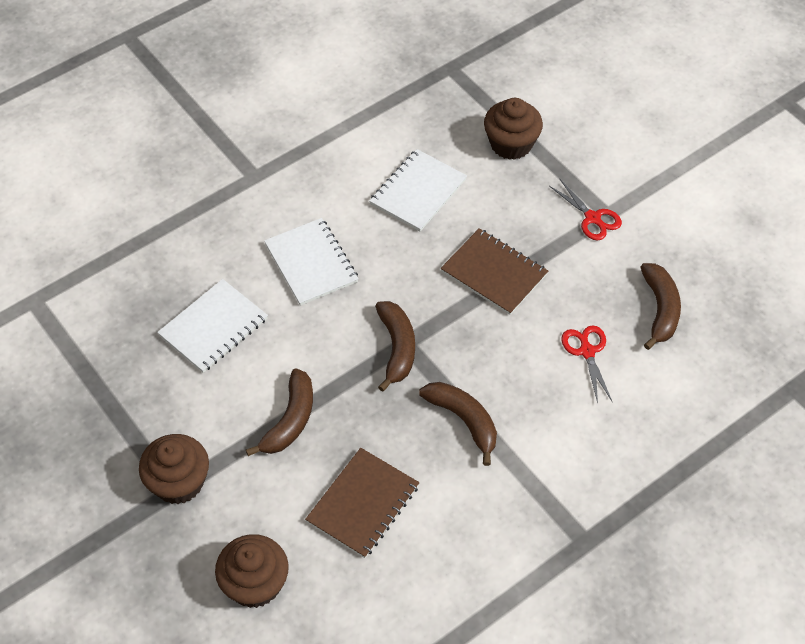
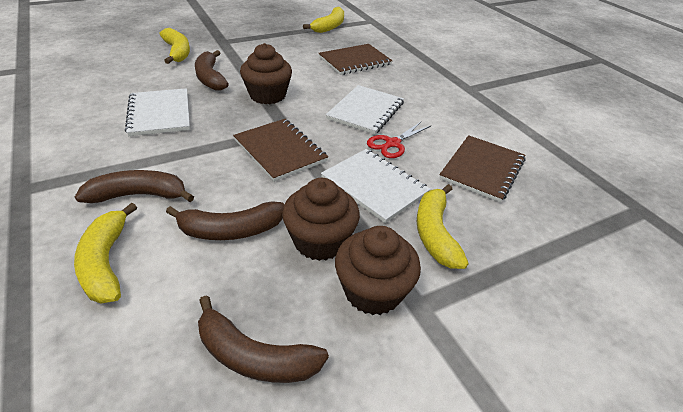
brown notebook: 2 -> 3
red scissors: 2 -> 1
yellow banana: 0 -> 4

